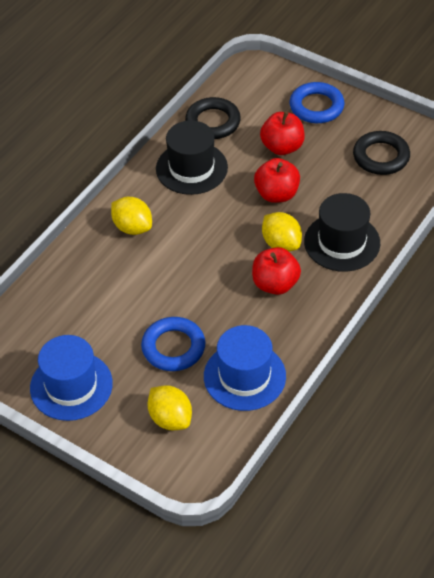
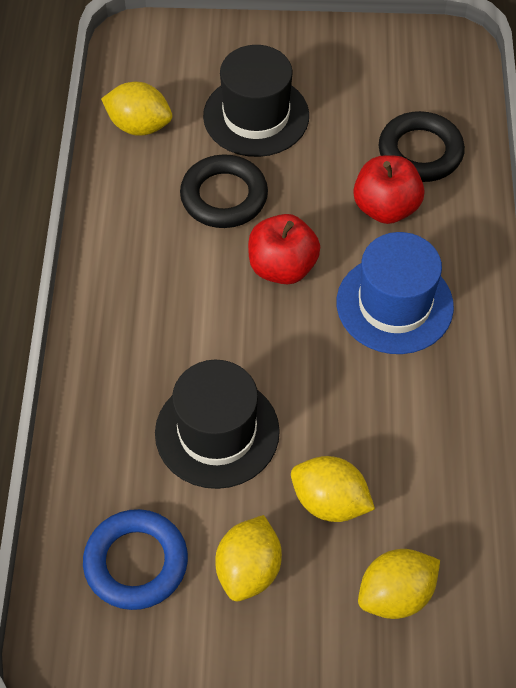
blue hat: 2 -> 1
blue ring: 2 -> 1
red apple: 3 -> 2
yellow lemon: 3 -> 4

